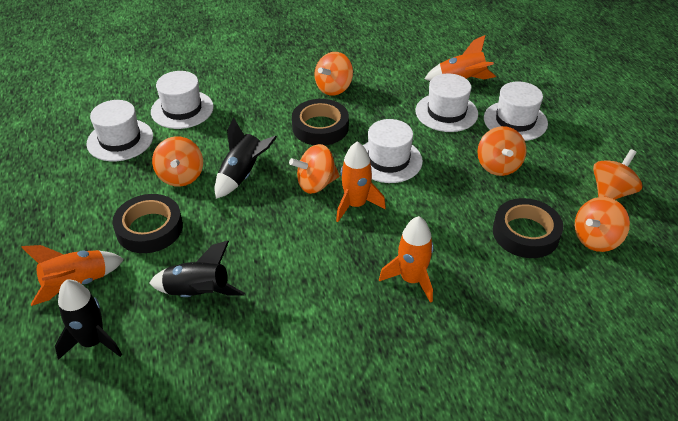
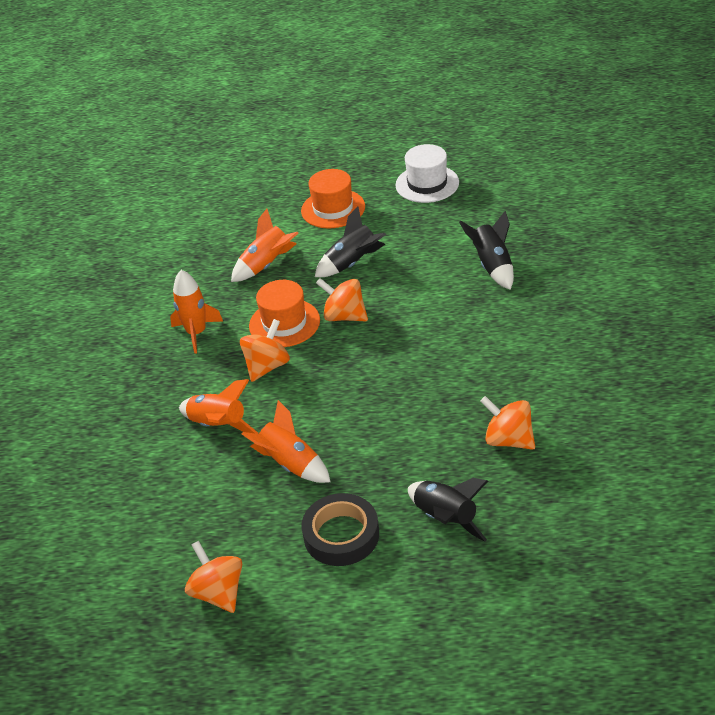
black tape: 3 -> 1
orange hat: 0 -> 2
orange spinning top: 6 -> 4
white hat: 5 -> 1

